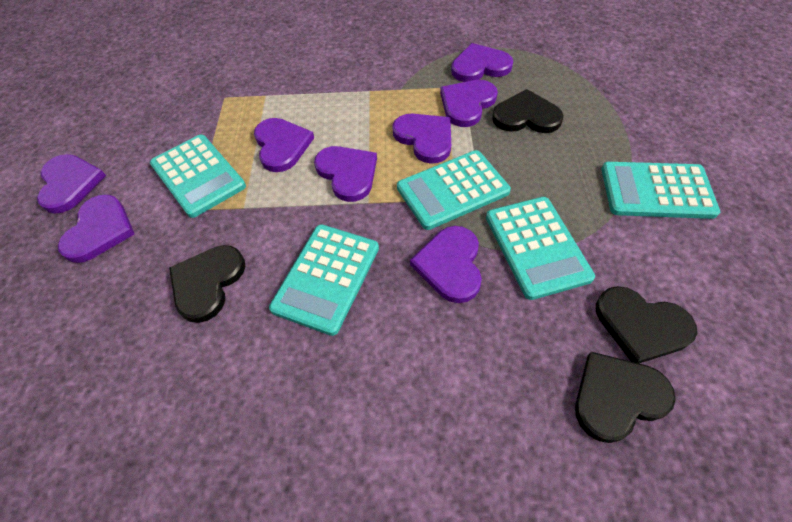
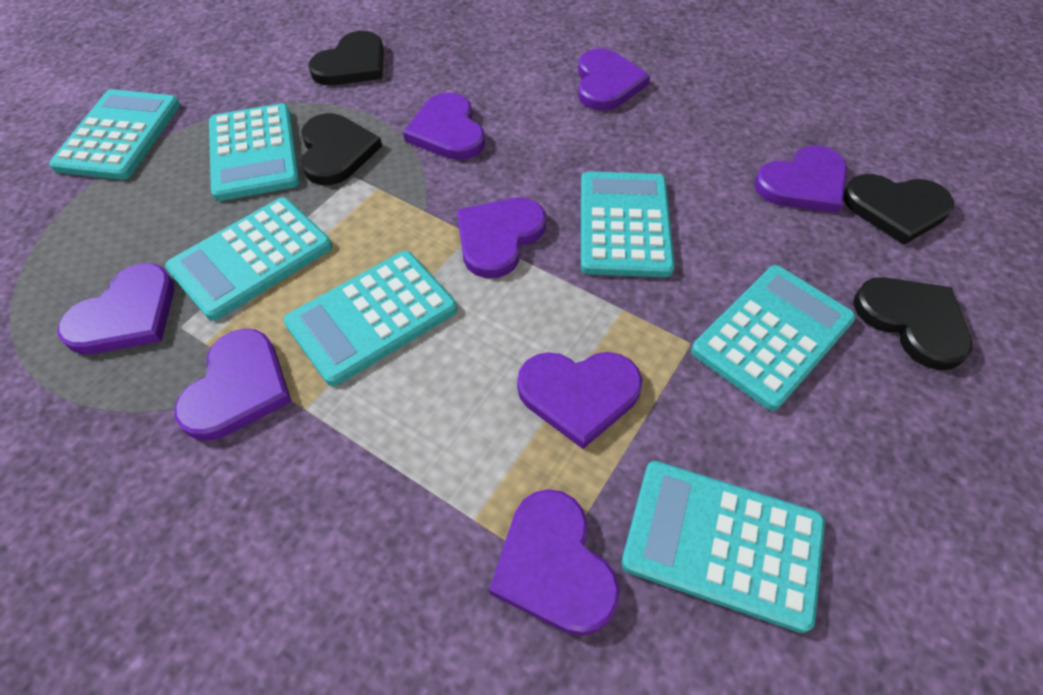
turquoise calculator: 5 -> 7

